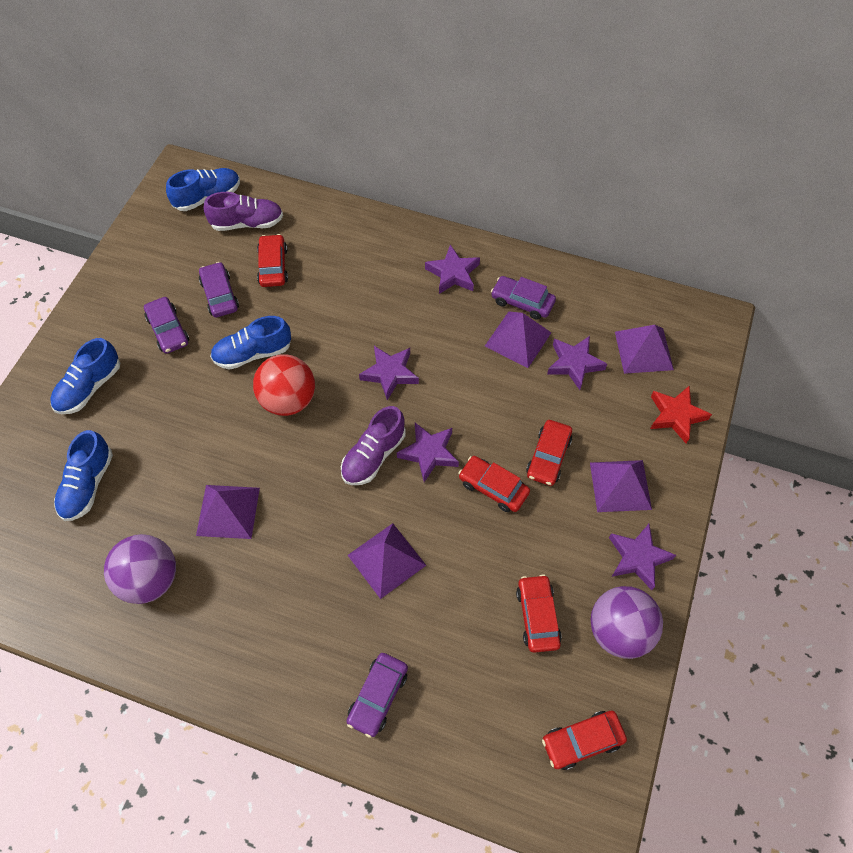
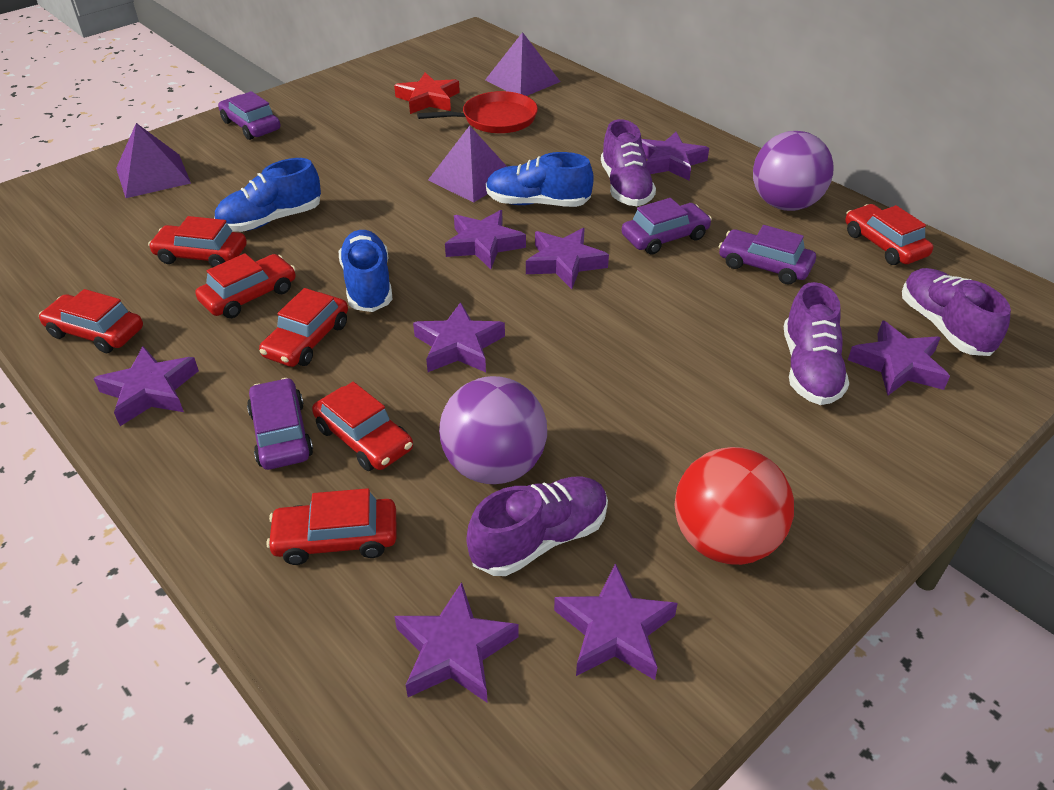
blue shoe: 4 -> 3
purple pyramid: 5 -> 3
purple shoe: 2 -> 4
purple star: 5 -> 8
red car: 5 -> 7
red pan: 0 -> 1

